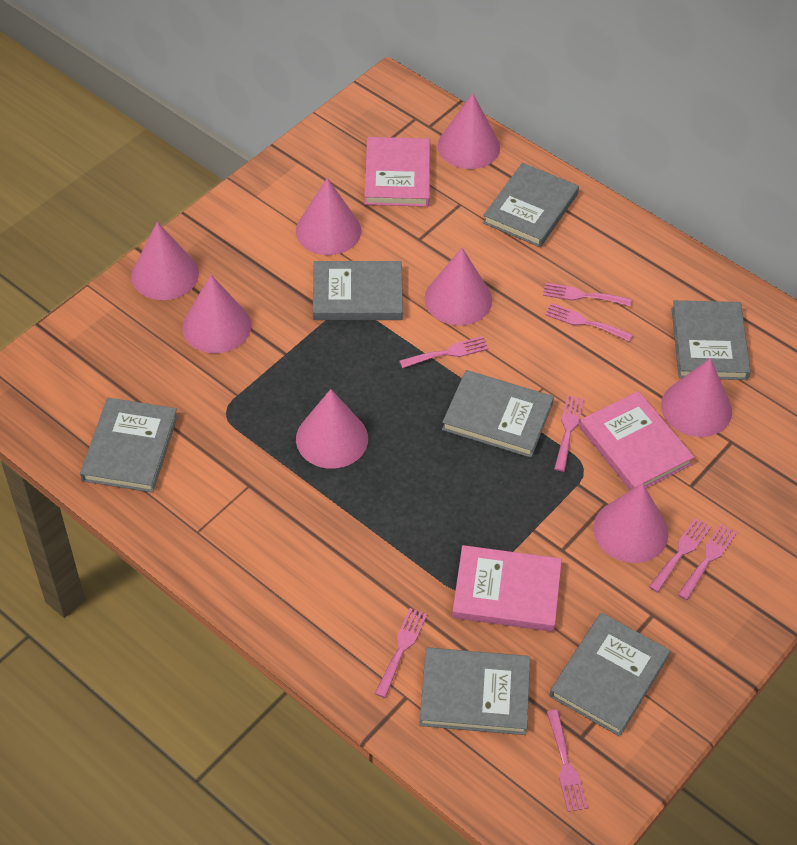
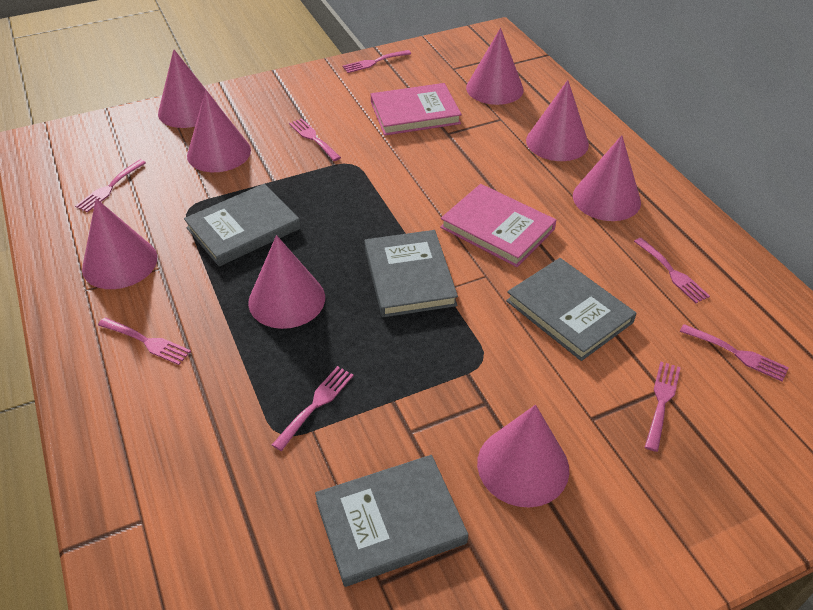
grey book: 7 -> 4
pink book: 3 -> 2

